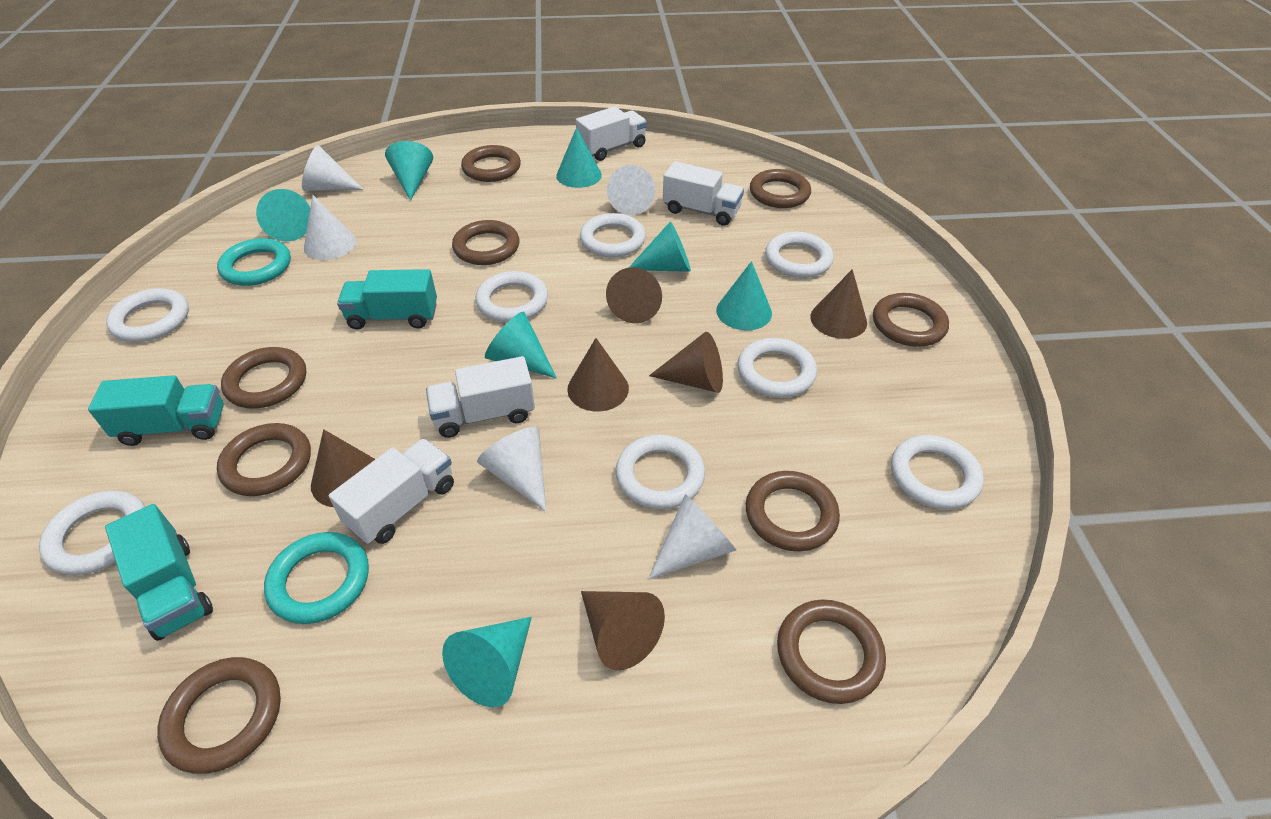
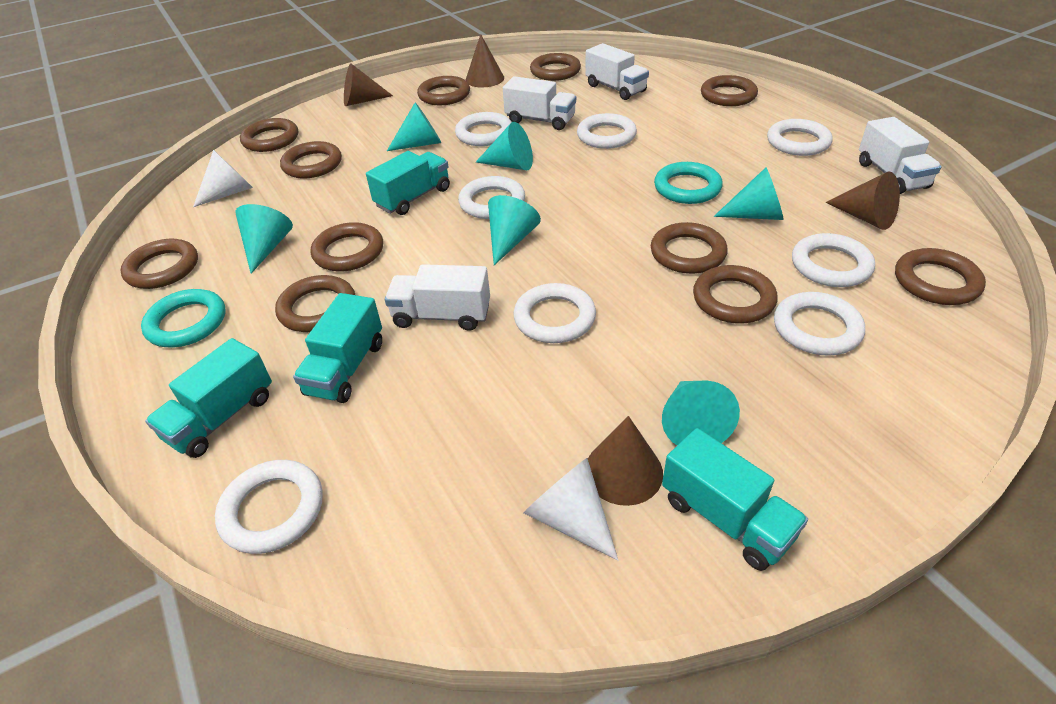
brown cone: 6 -> 4
brown ring: 9 -> 11
turquoise cone: 7 -> 6
turquoise truck: 3 -> 4
white cone: 5 -> 2

